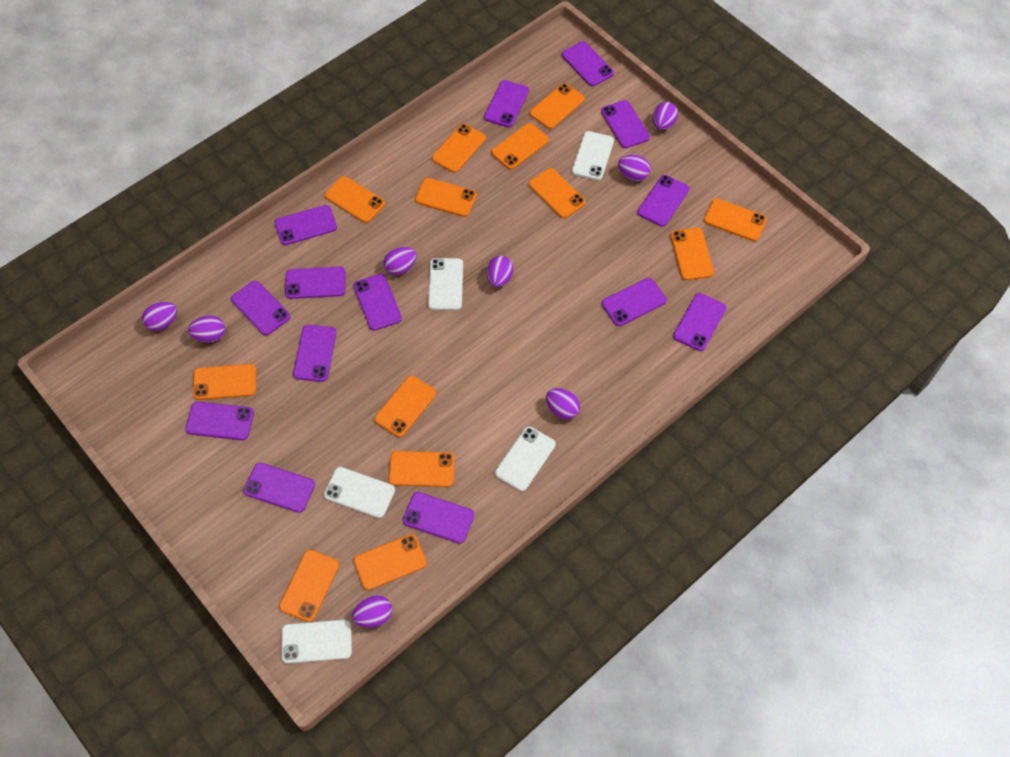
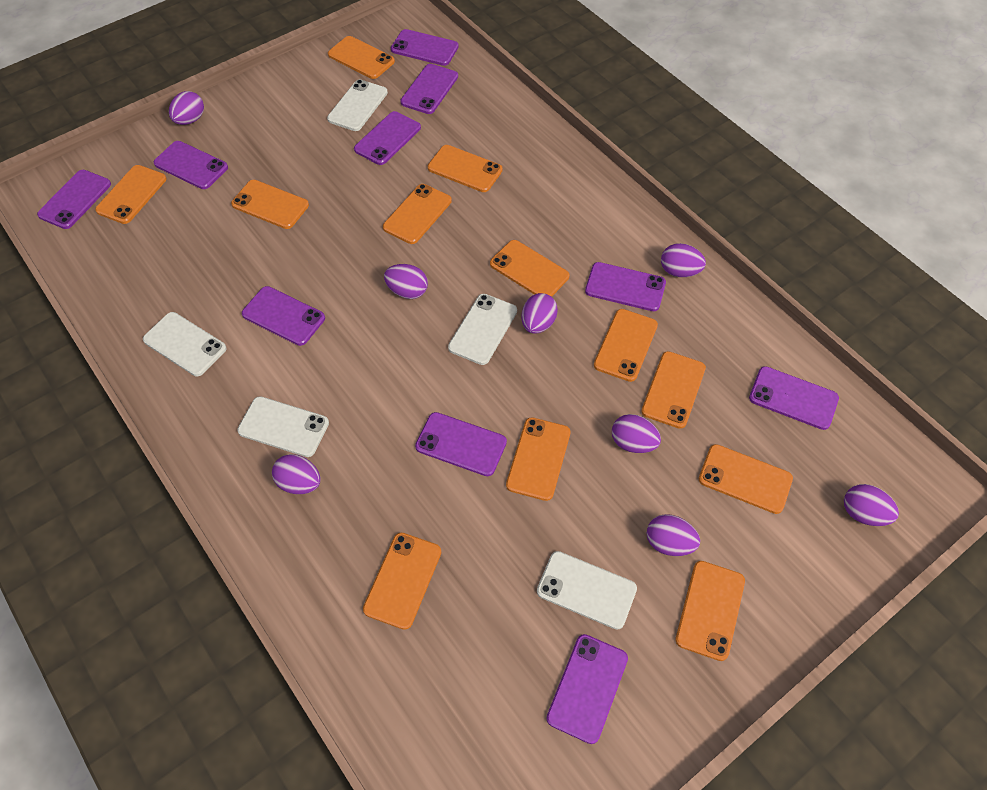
orange phone: 13 -> 12
purple phone: 14 -> 10

